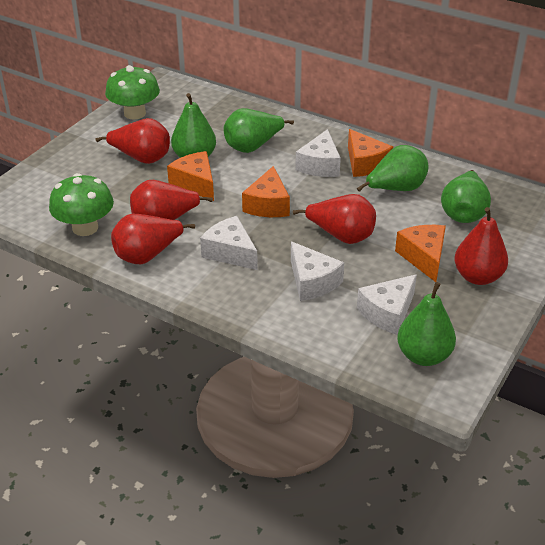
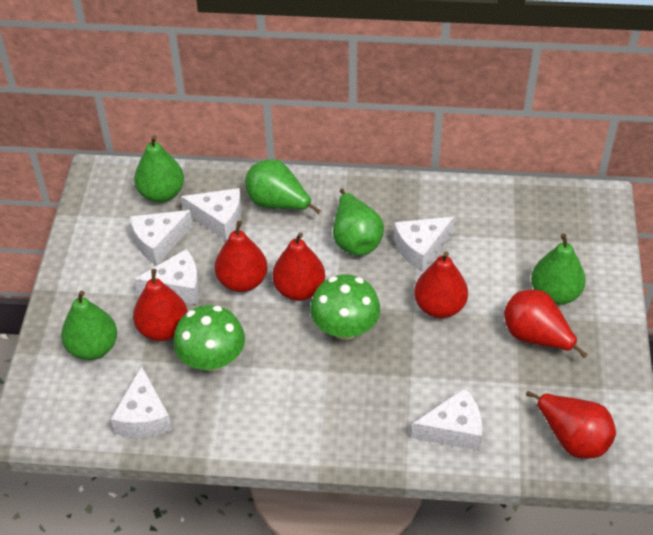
orange cheese: 4 -> 0
red pear: 5 -> 6
white cheese: 4 -> 6

